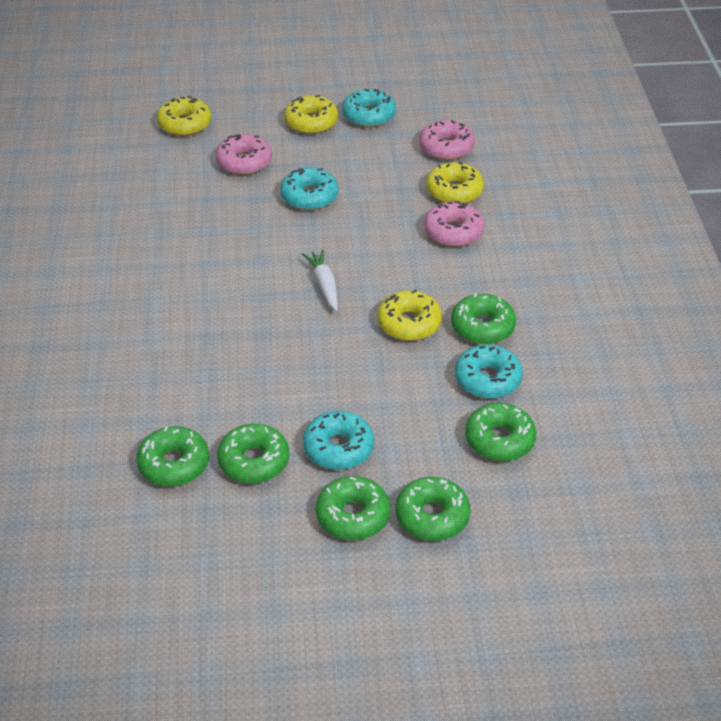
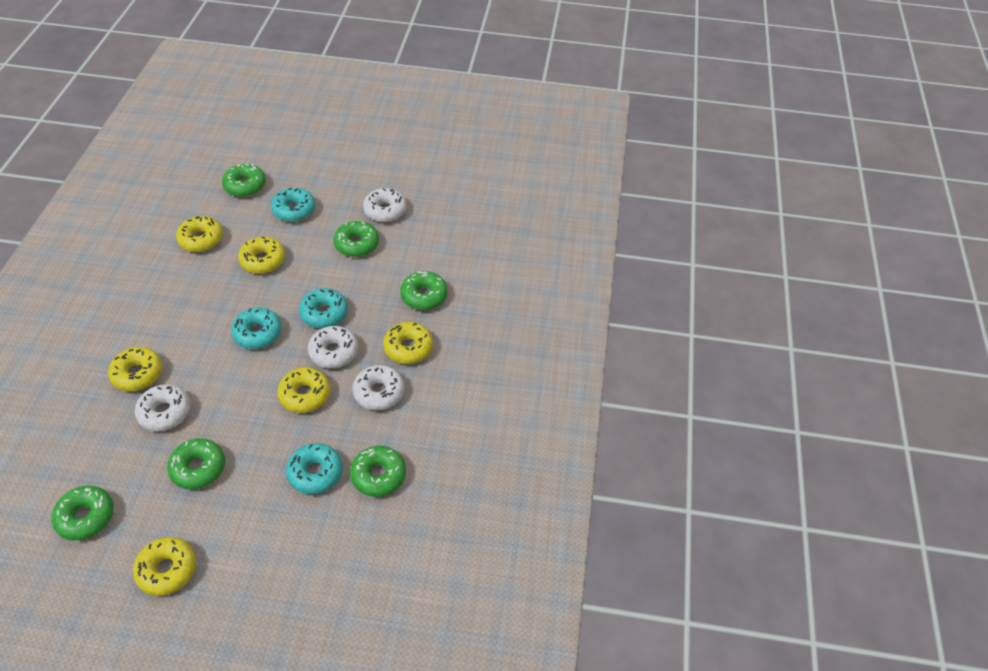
pink donut: 3 -> 0
white carrot: 1 -> 0
white donut: 0 -> 4
yellow donut: 4 -> 6

